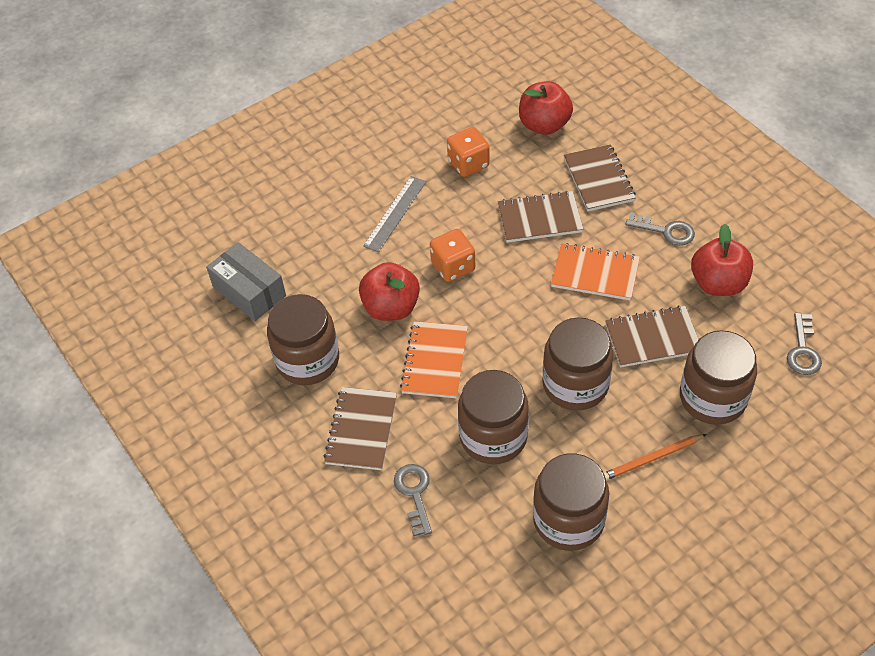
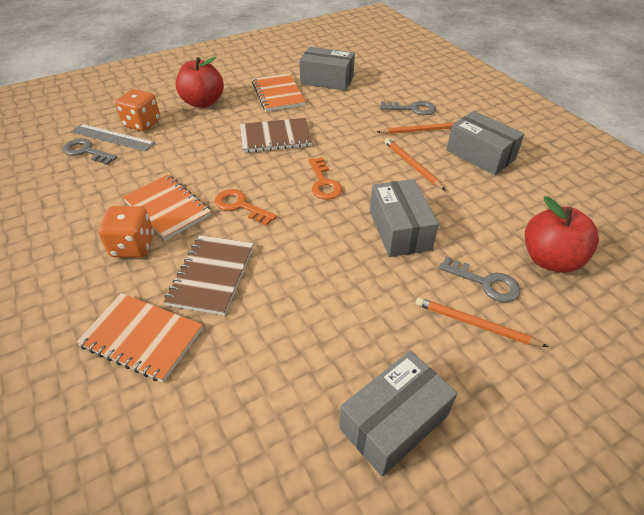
brown jar: 5 -> 0
brown notebook: 4 -> 2
grey box: 1 -> 4
orange key: 0 -> 2
orange notebook: 2 -> 3
orange pencil: 1 -> 3
red apple: 3 -> 2

